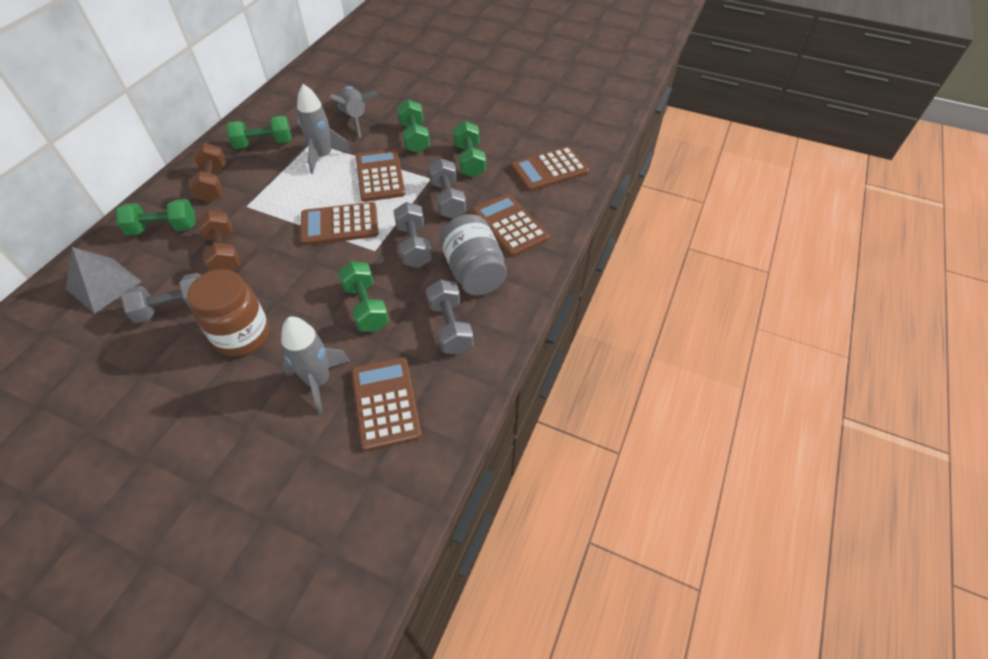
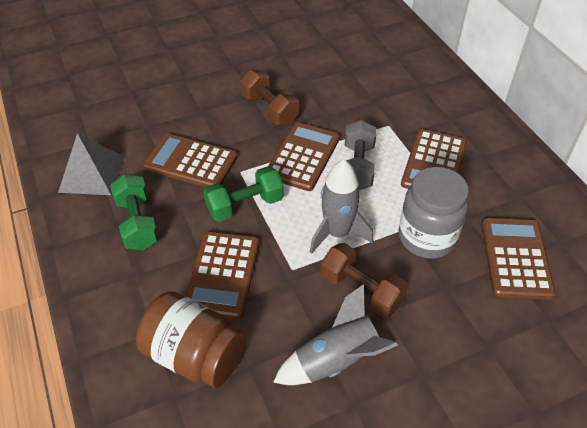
green dumbbell: 5 -> 2
grey dumbbell: 4 -> 1
grey rocket: 3 -> 2

